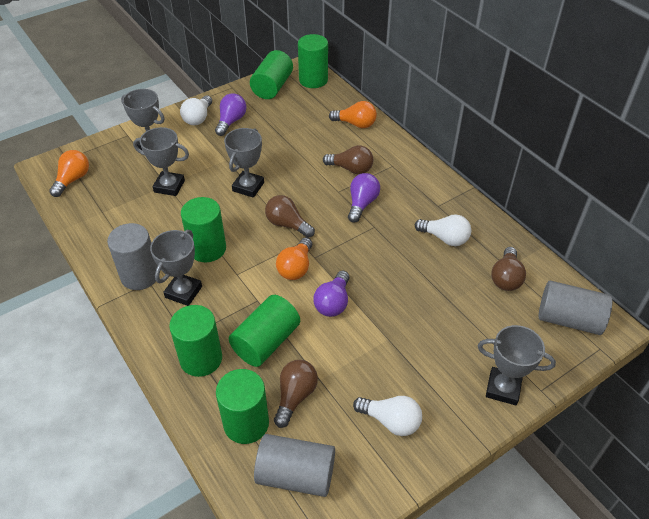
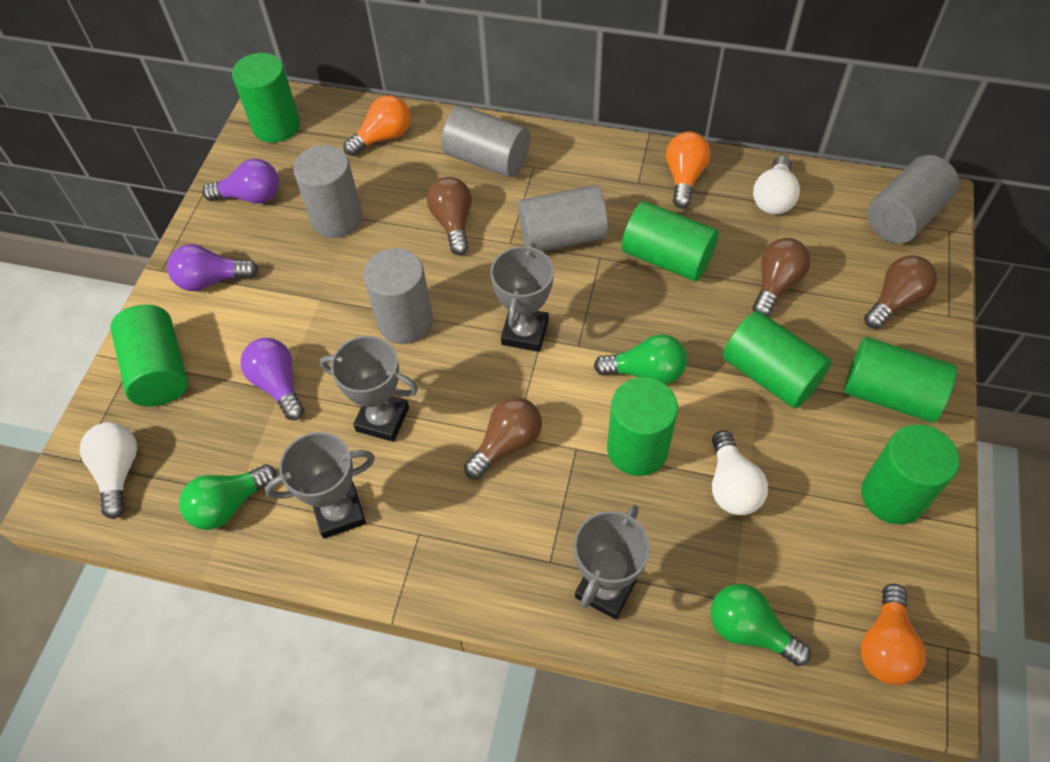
green cylinder: 6 -> 7
green light bulb: 0 -> 3
grey cylinder: 3 -> 5
grey trophy: 5 -> 4

